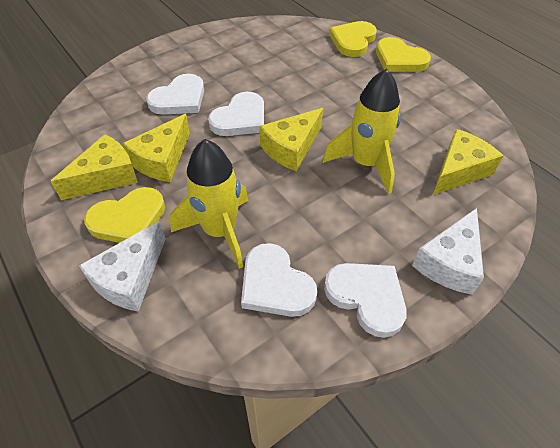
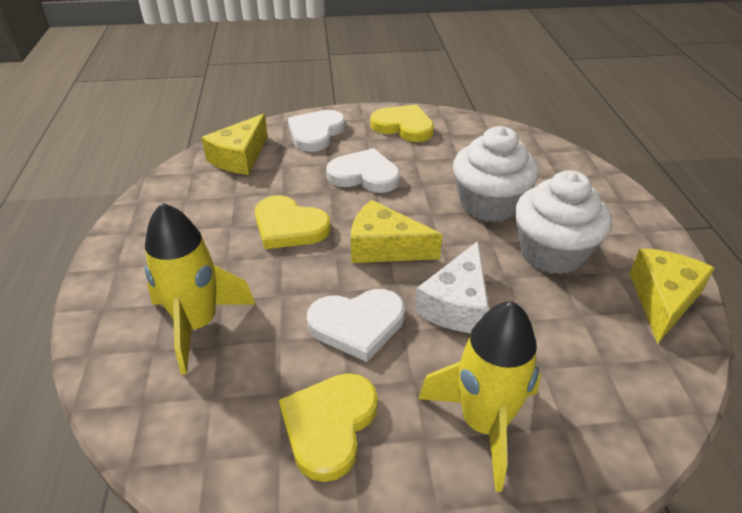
white cheese: 2 -> 1
white cupcake: 0 -> 2
white heart: 4 -> 3
yellow cheese: 4 -> 3

